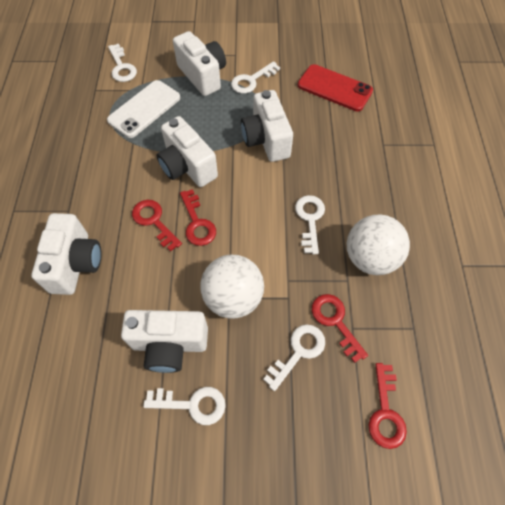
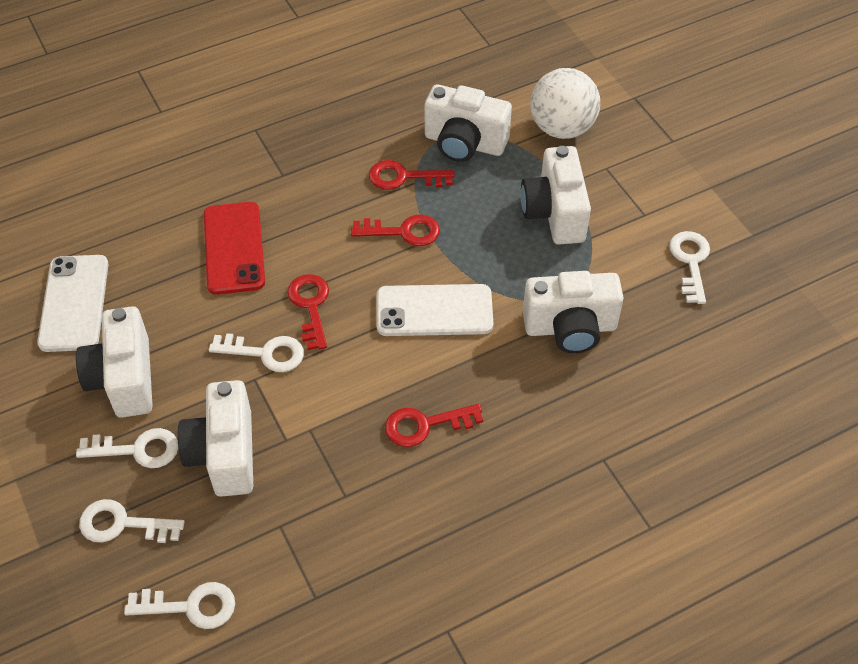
white ball: 2 -> 1
white phone: 1 -> 2

